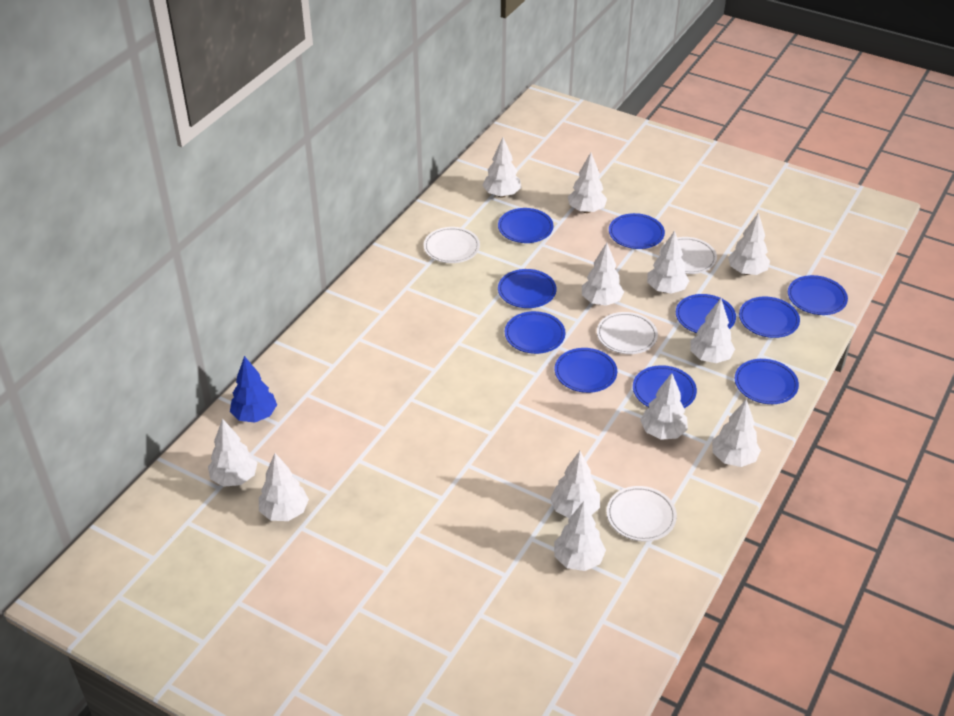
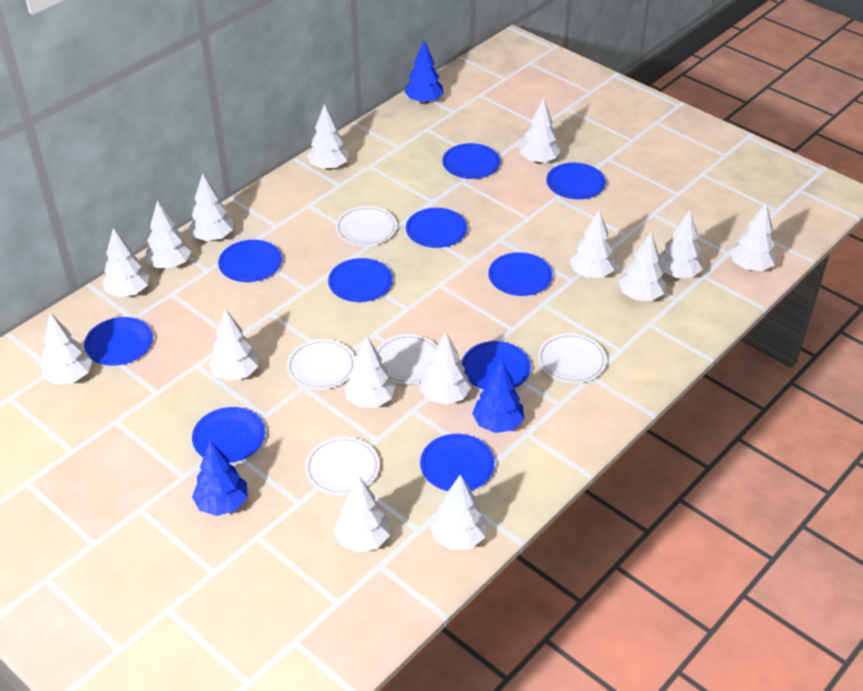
blue tree: 1 -> 3
white plate: 4 -> 5
white tree: 12 -> 15

